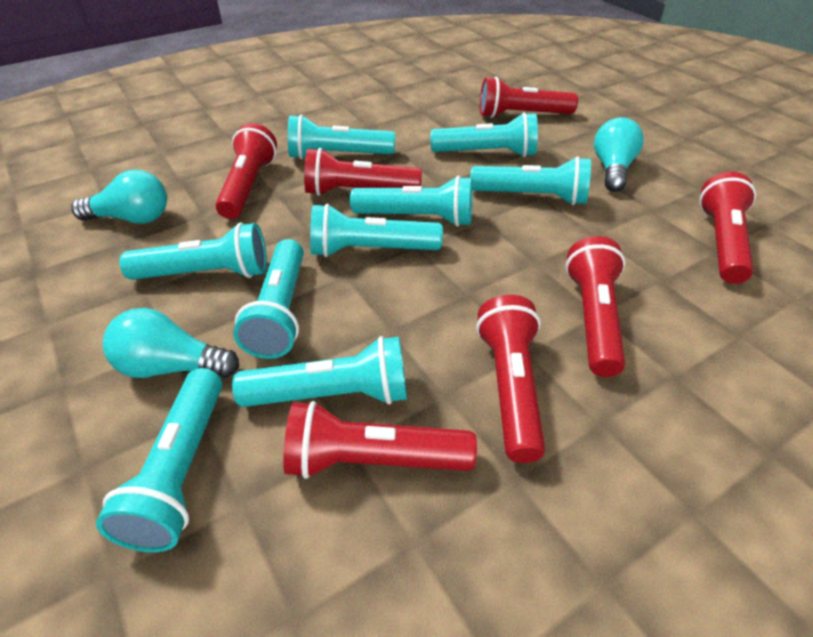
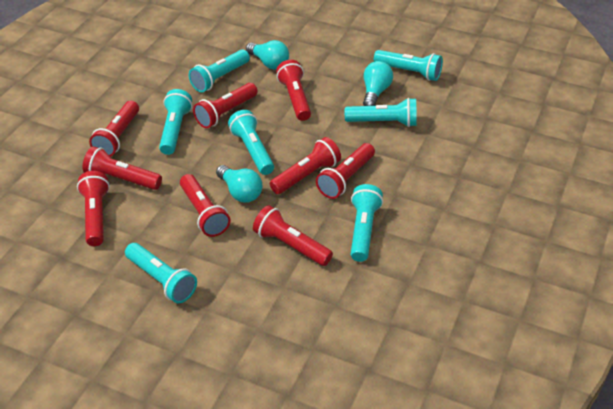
red flashlight: 7 -> 9
turquoise flashlight: 9 -> 7

